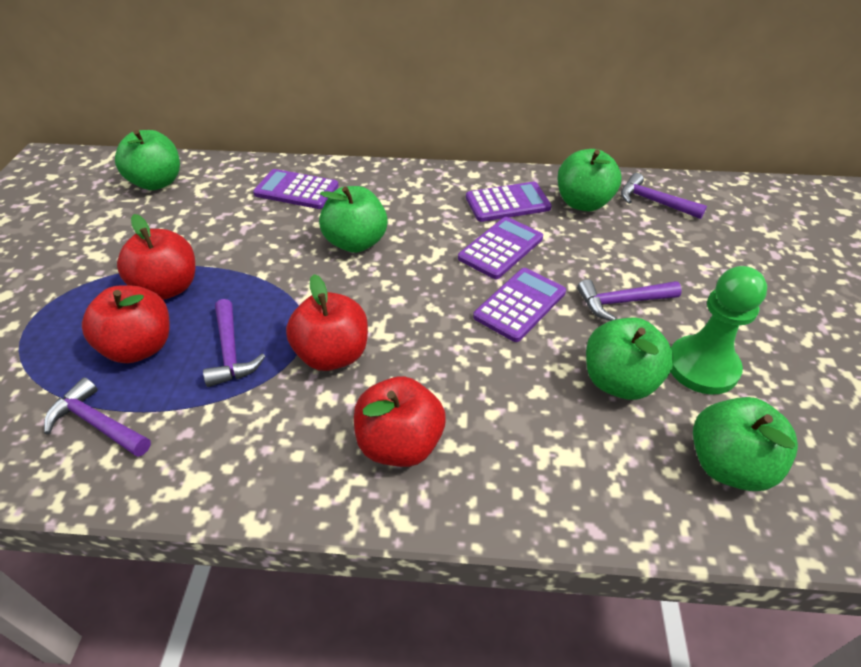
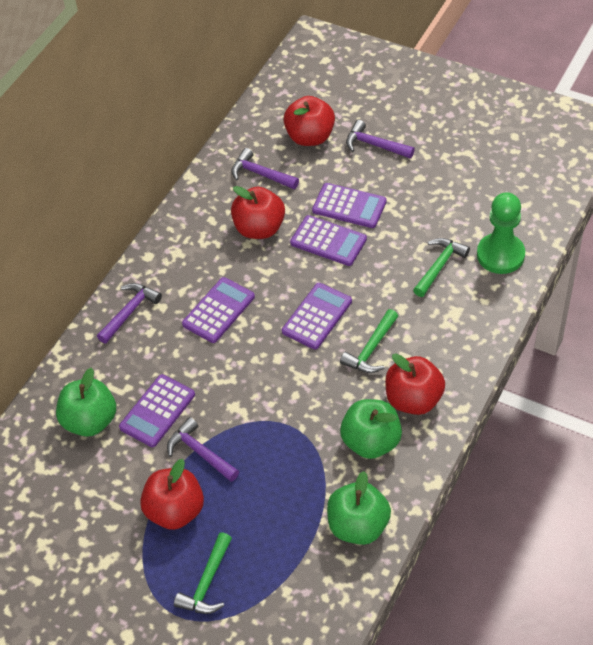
green apple: 5 -> 3
green hammer: 0 -> 3
purple calculator: 4 -> 5

